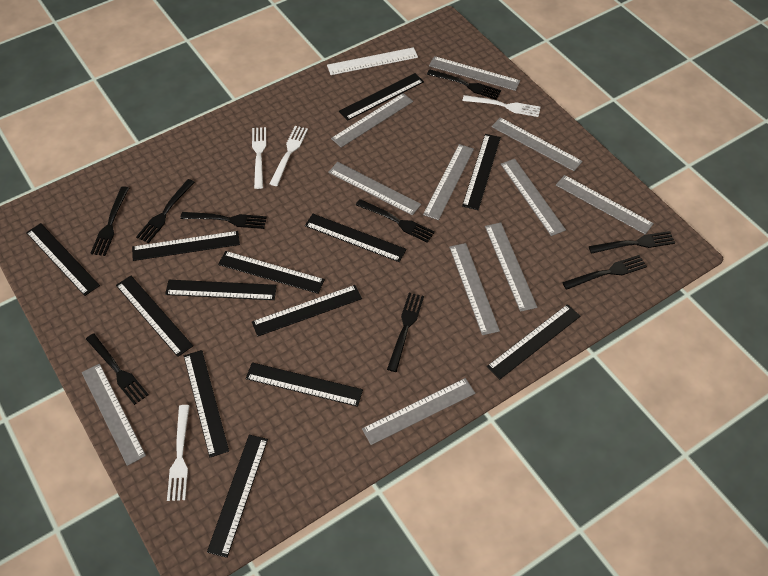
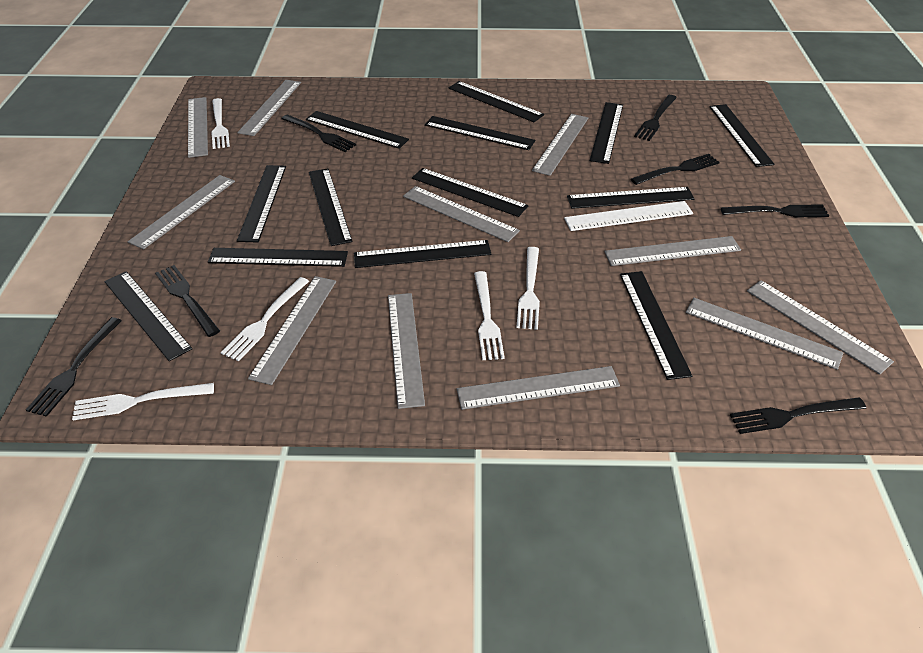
black fork: 9 -> 7
white fork: 4 -> 5

